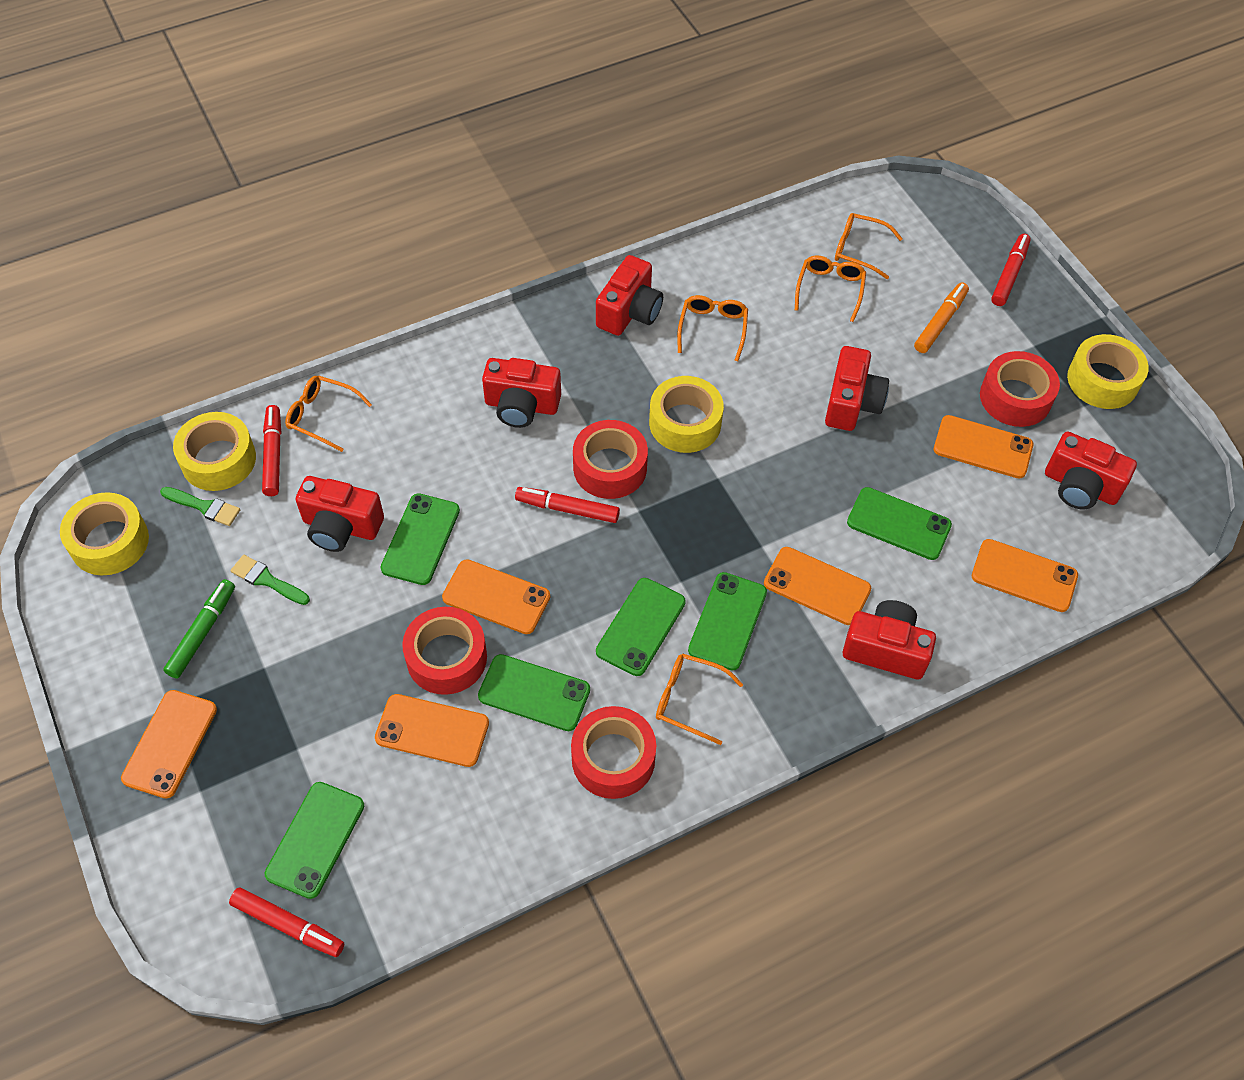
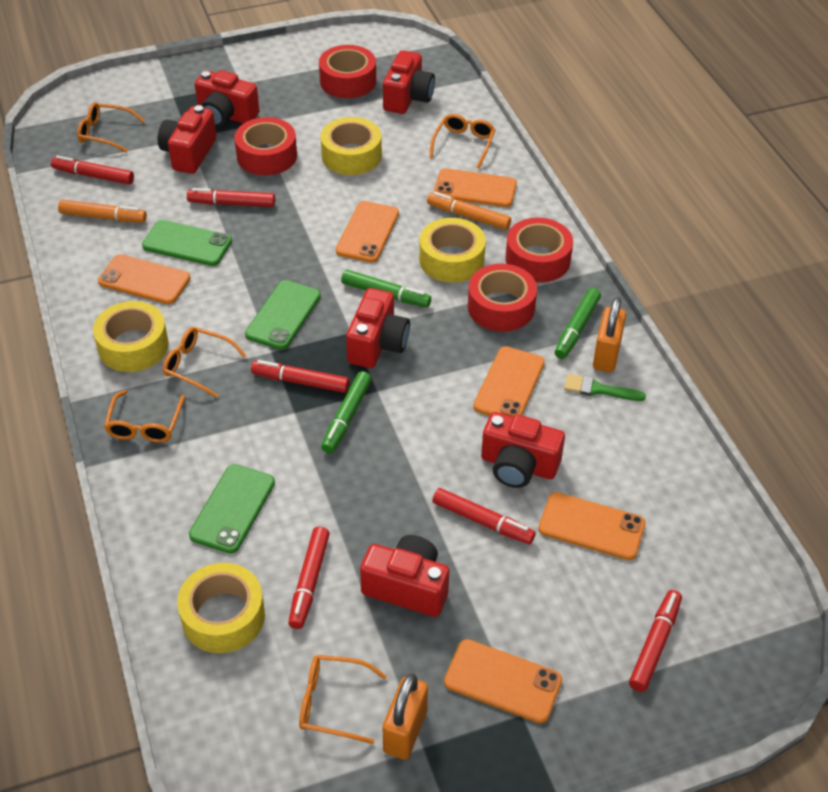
green brush: 2 -> 1
green marker: 1 -> 3
green phone: 6 -> 3
orange marker: 1 -> 2
orange padlock: 0 -> 2
red marker: 4 -> 6

